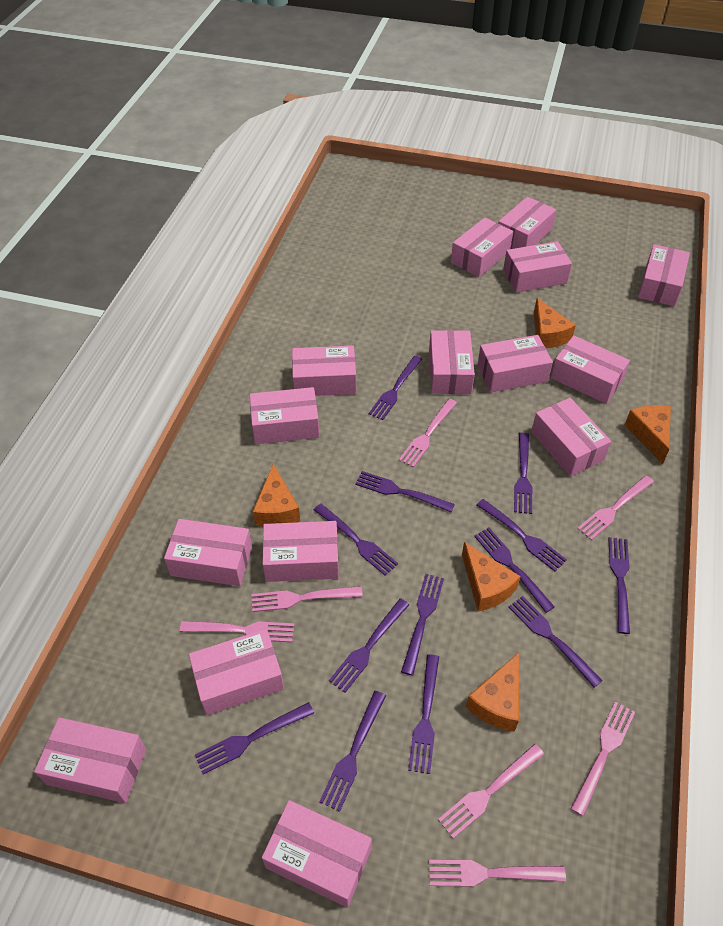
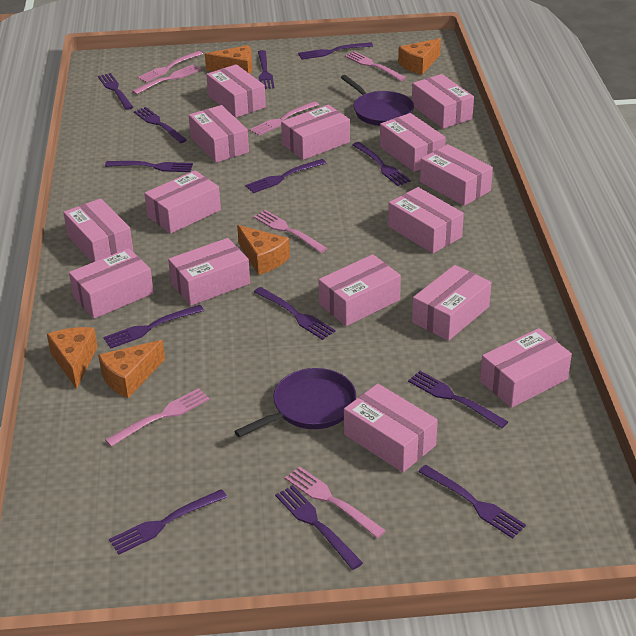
purple pan: 0 -> 2

